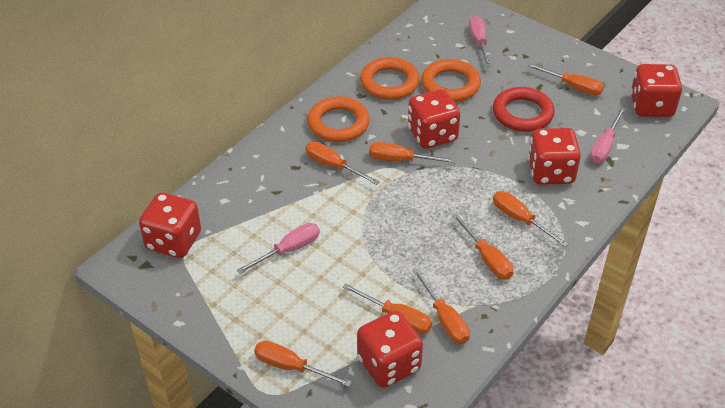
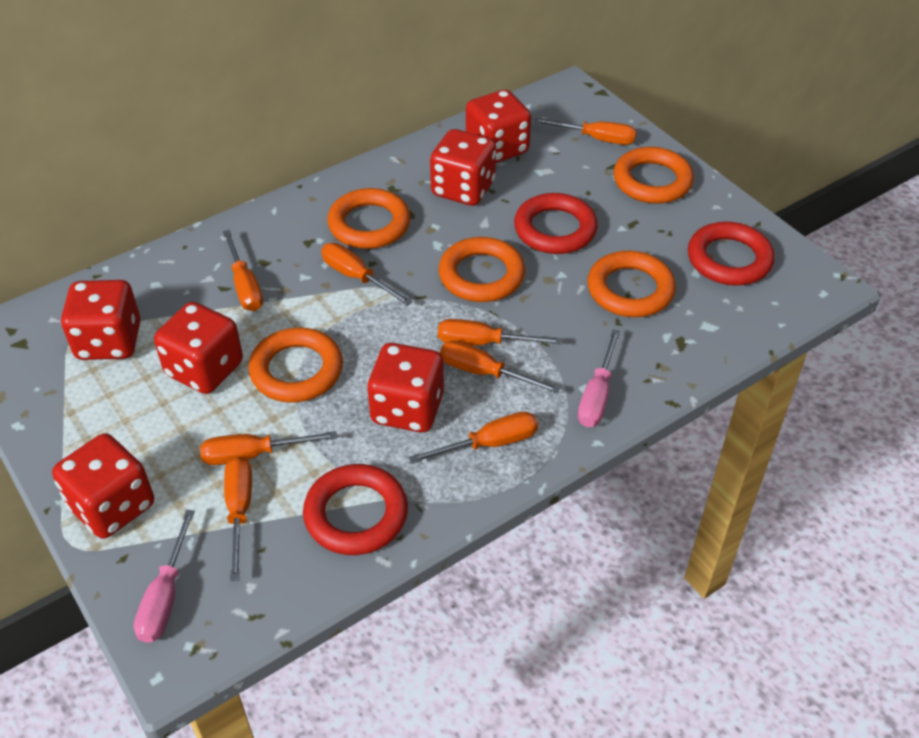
orange ring: 3 -> 5
pink screwdriver: 3 -> 2
red dice: 5 -> 6
red ring: 1 -> 3

